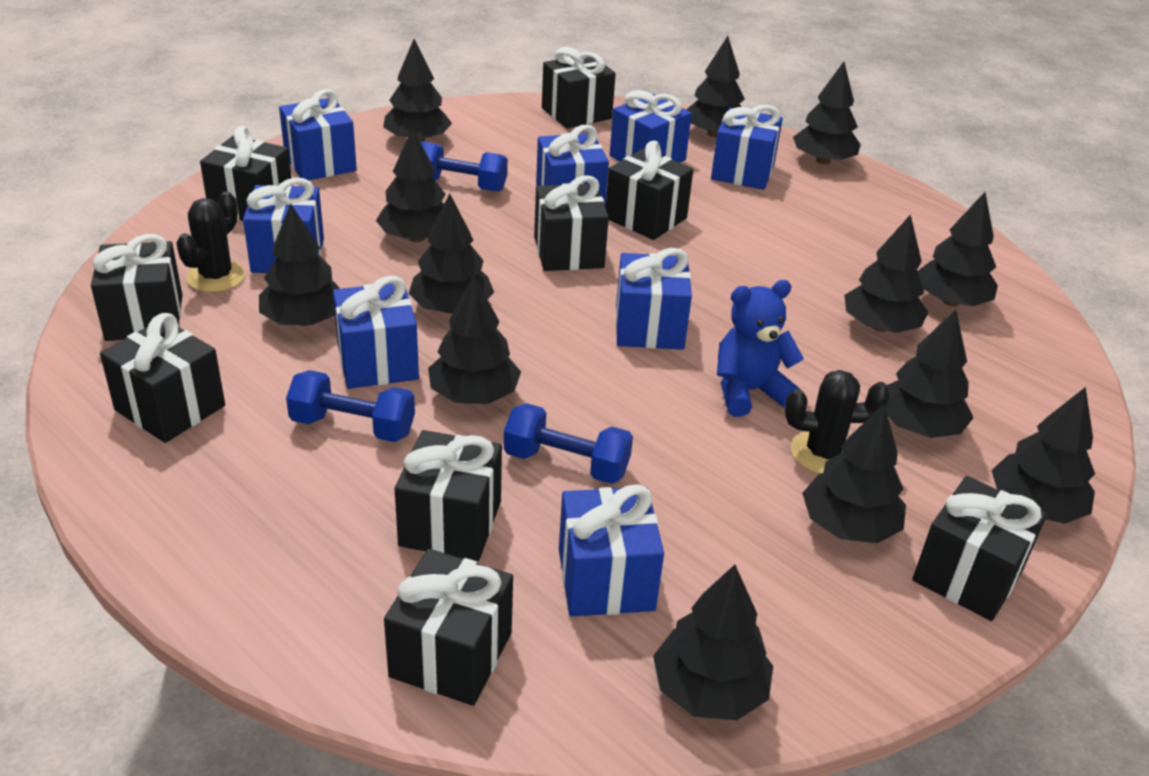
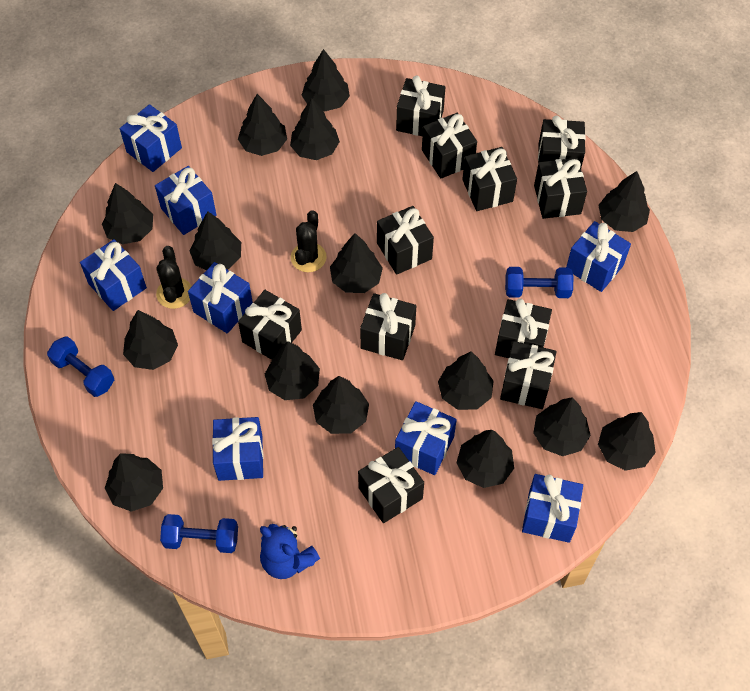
black gift: 9 -> 11
black tree: 13 -> 15

